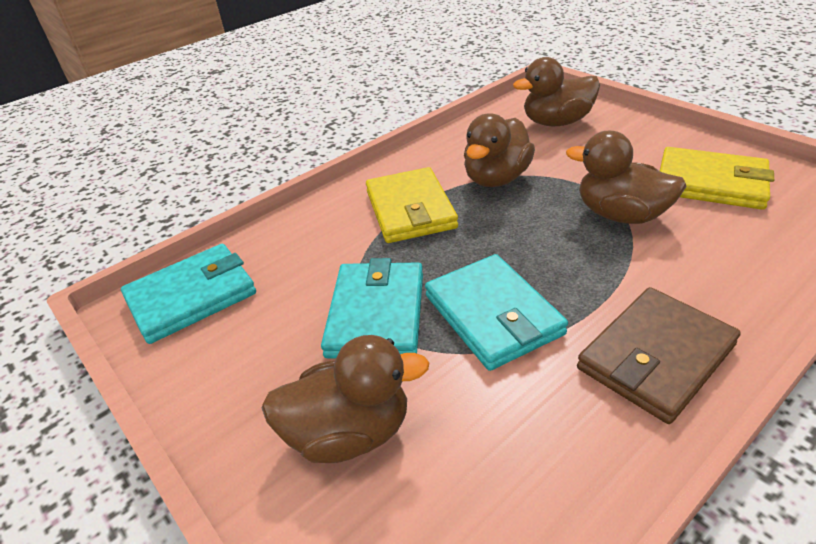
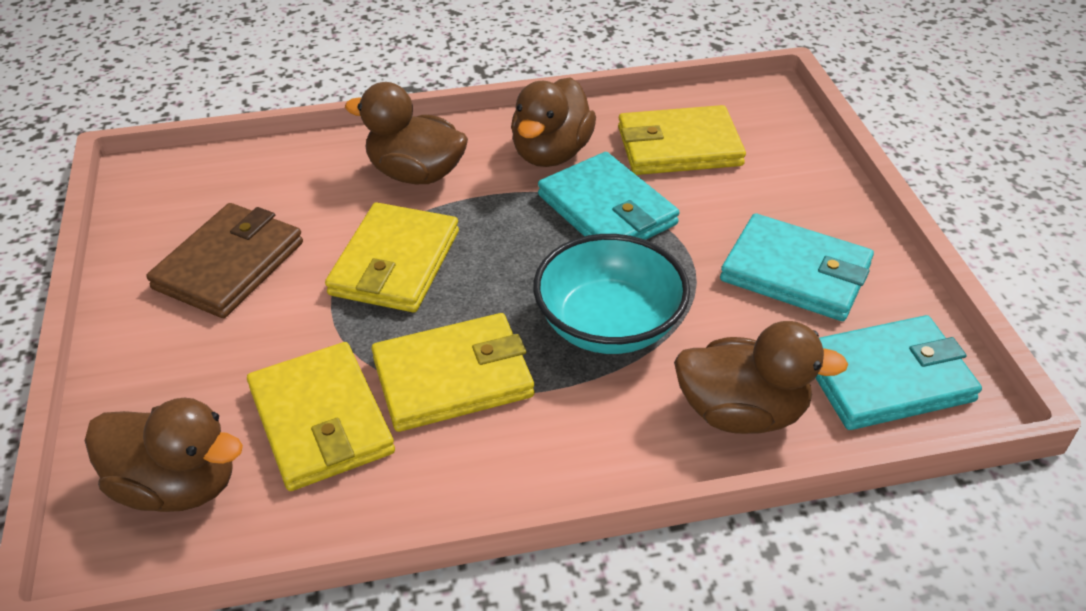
turquoise bowl: 0 -> 1
yellow wallet: 2 -> 4

